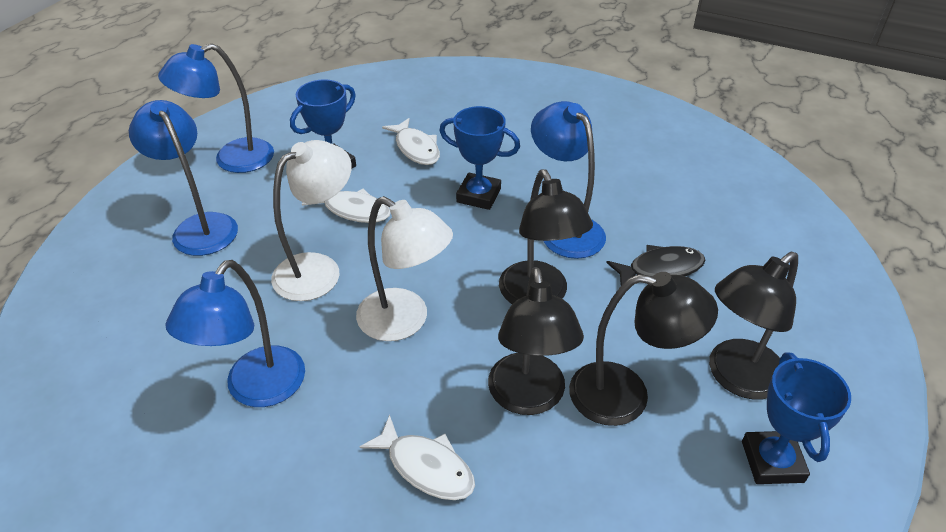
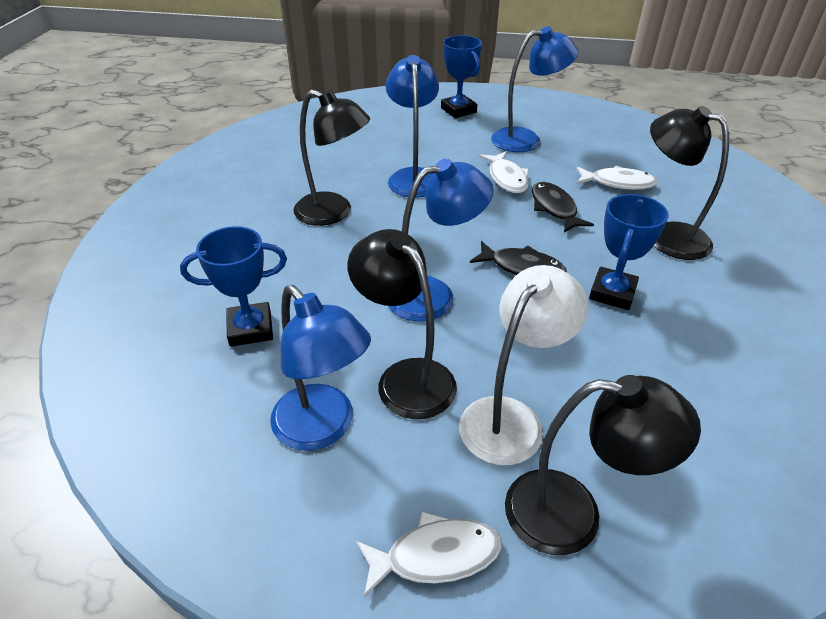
black fish: 1 -> 2
white lamp: 2 -> 1

